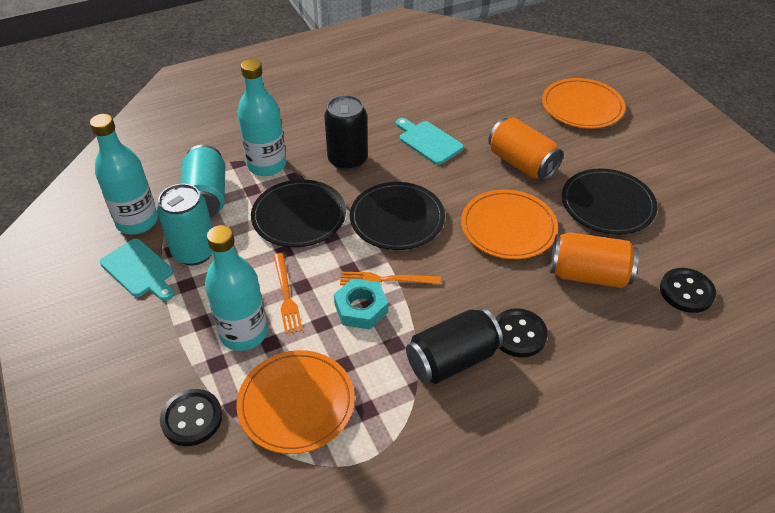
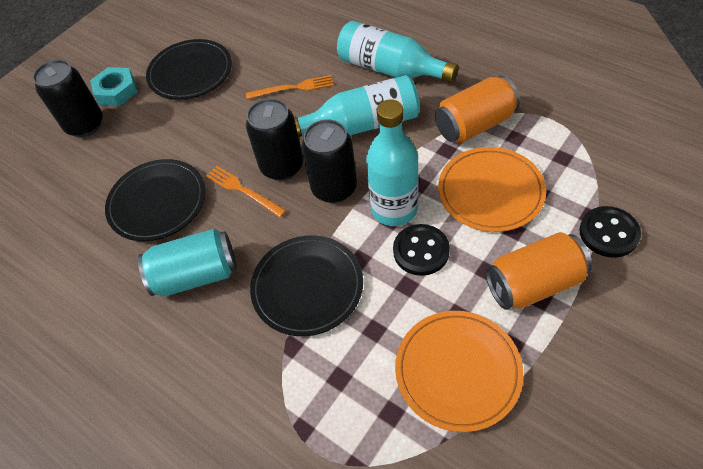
black button: 3 -> 2
black can: 2 -> 3
orange plate: 3 -> 2
turquoise can: 2 -> 1
turquoise cutting board: 2 -> 0

